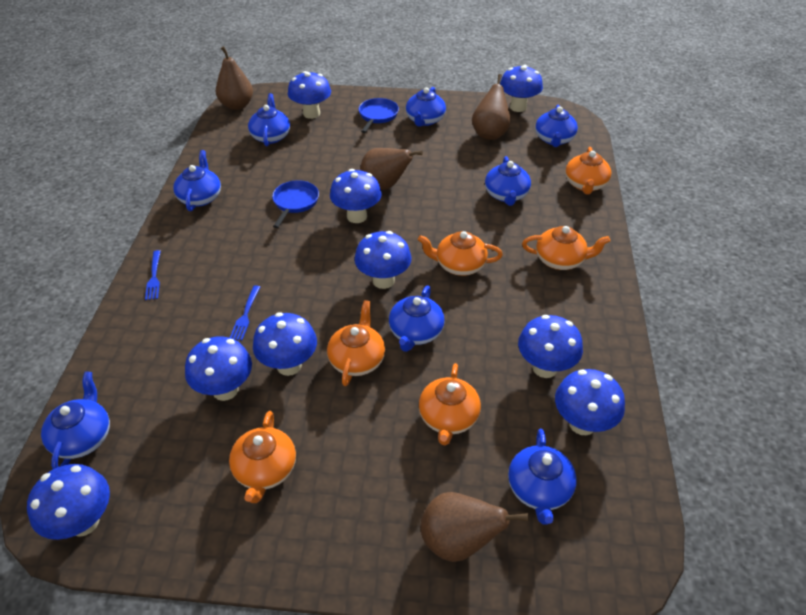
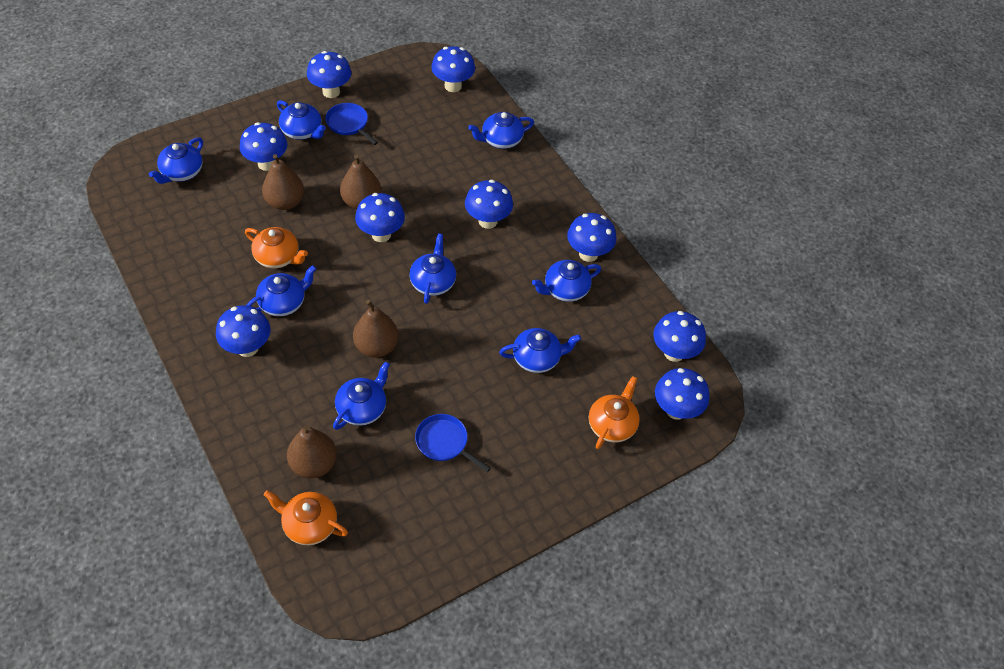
blue fork: 2 -> 0
orange teapot: 6 -> 3

